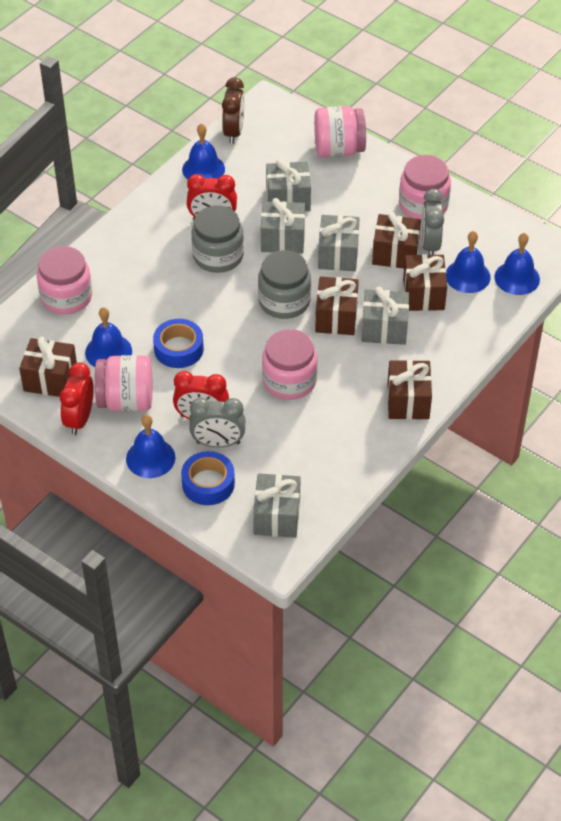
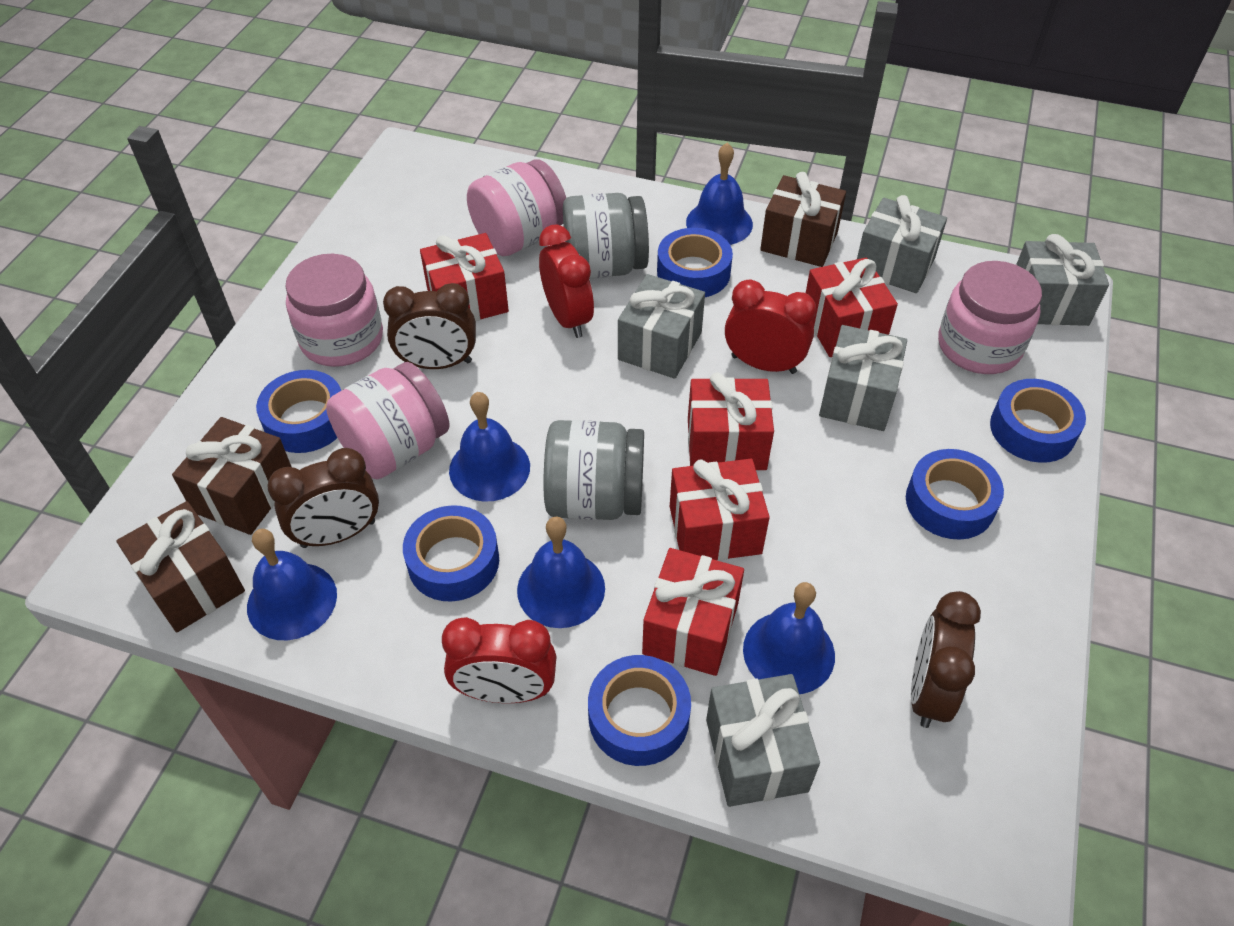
blue tape: 2 -> 6
brown clock: 1 -> 3
brown gift: 5 -> 3
grey clock: 2 -> 0
pink jar: 5 -> 4
red gift: 0 -> 5

